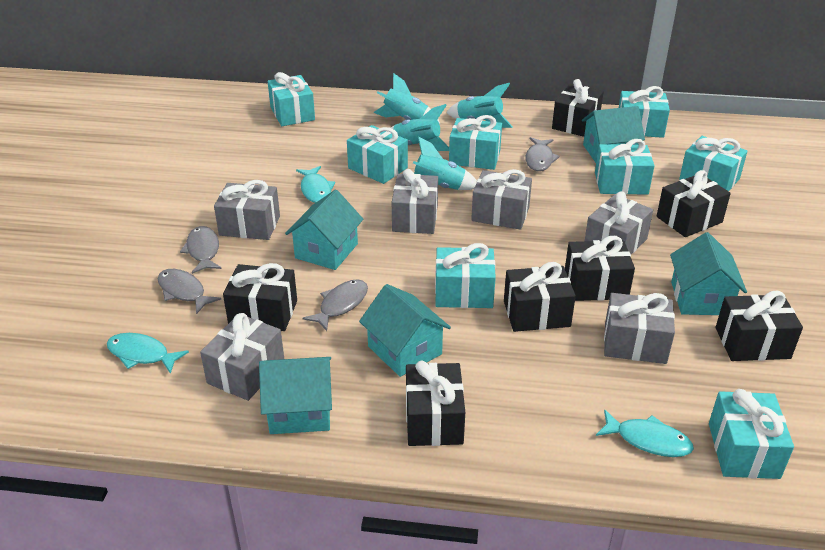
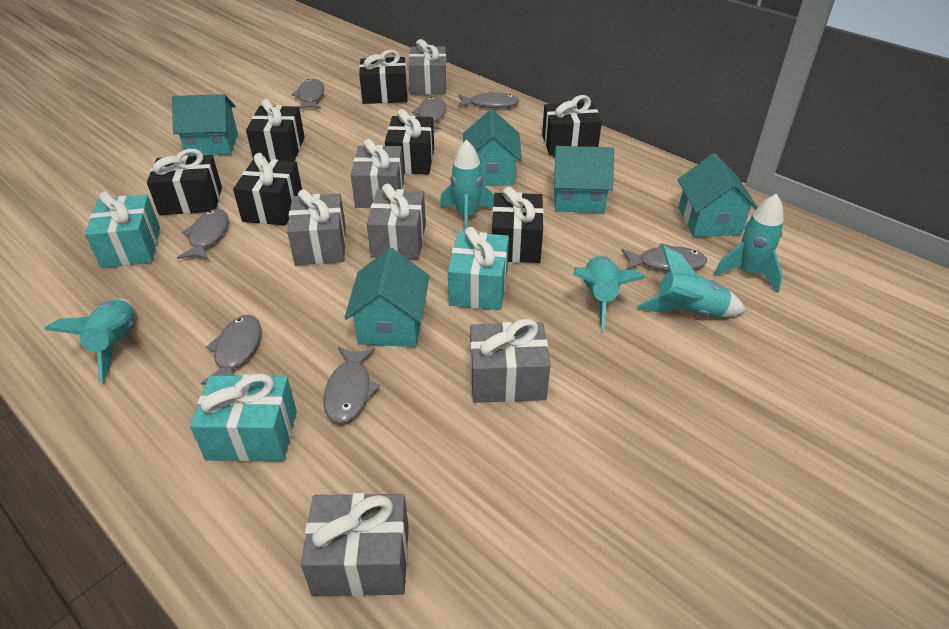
grey fish: 4 -> 7
turquoise fish: 3 -> 0
turquoise gift: 8 -> 3
turquoise rocket: 4 -> 5

